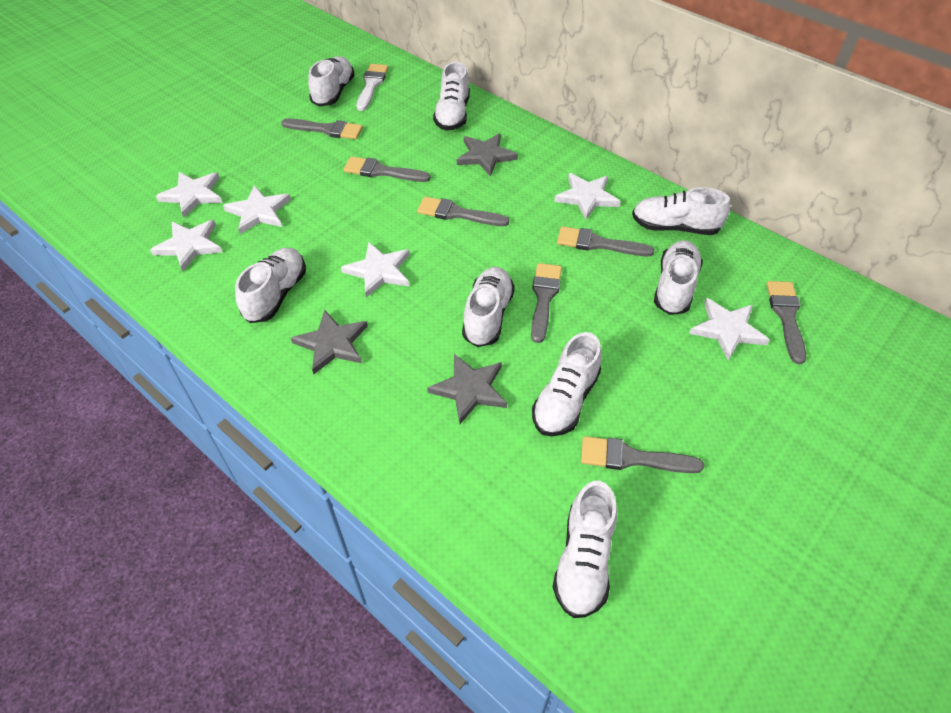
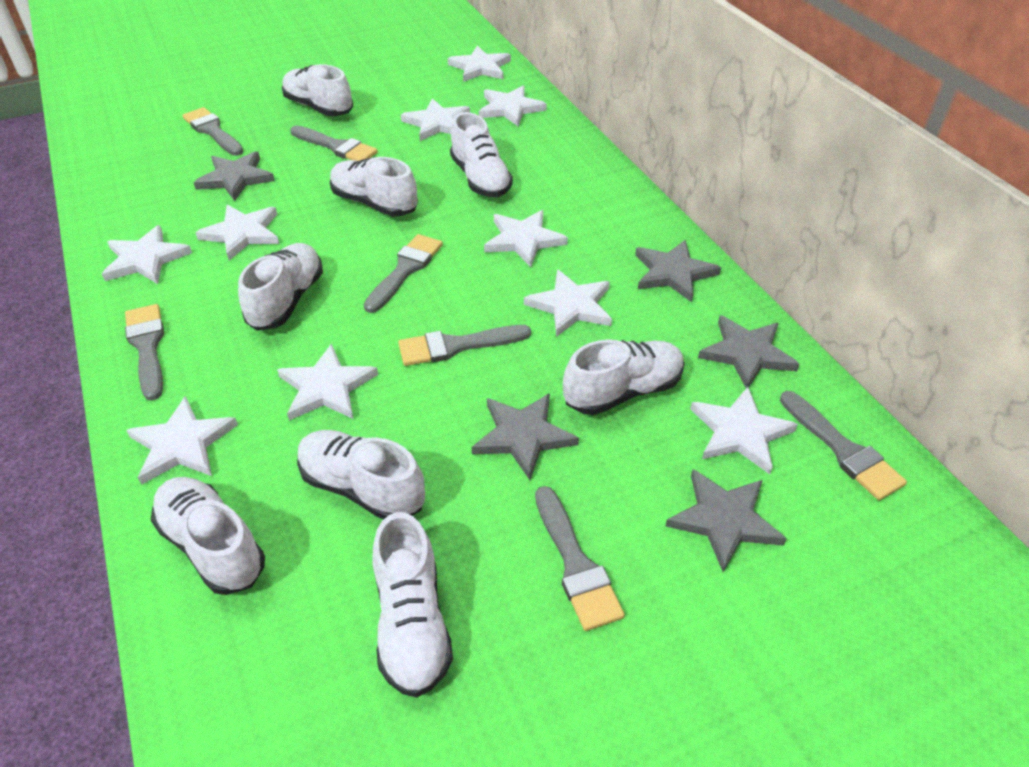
grey star: 3 -> 5
white brush: 1 -> 0
white star: 6 -> 10

